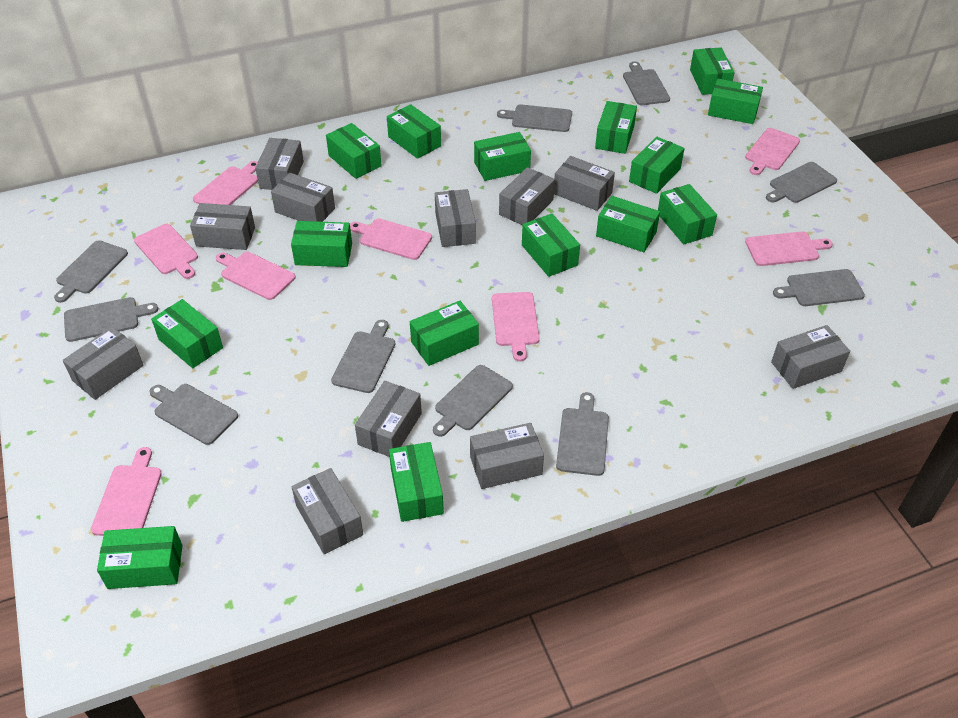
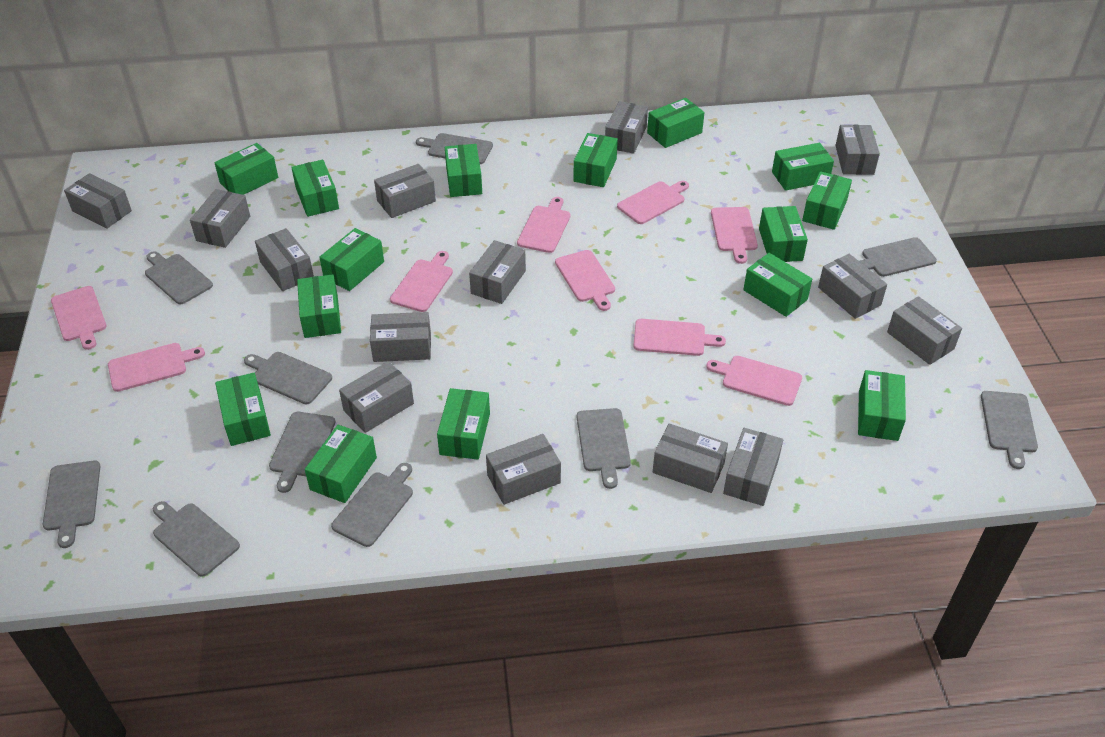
grey box: 11 -> 14
pink cutting board: 8 -> 9

